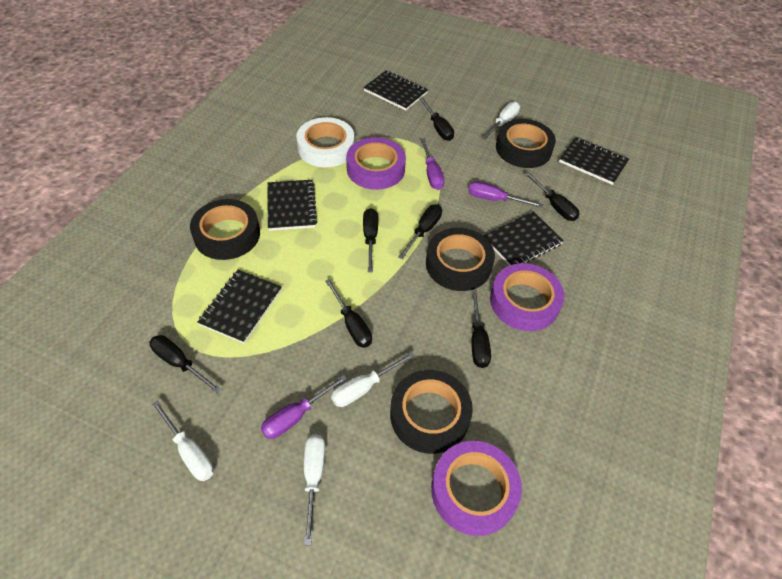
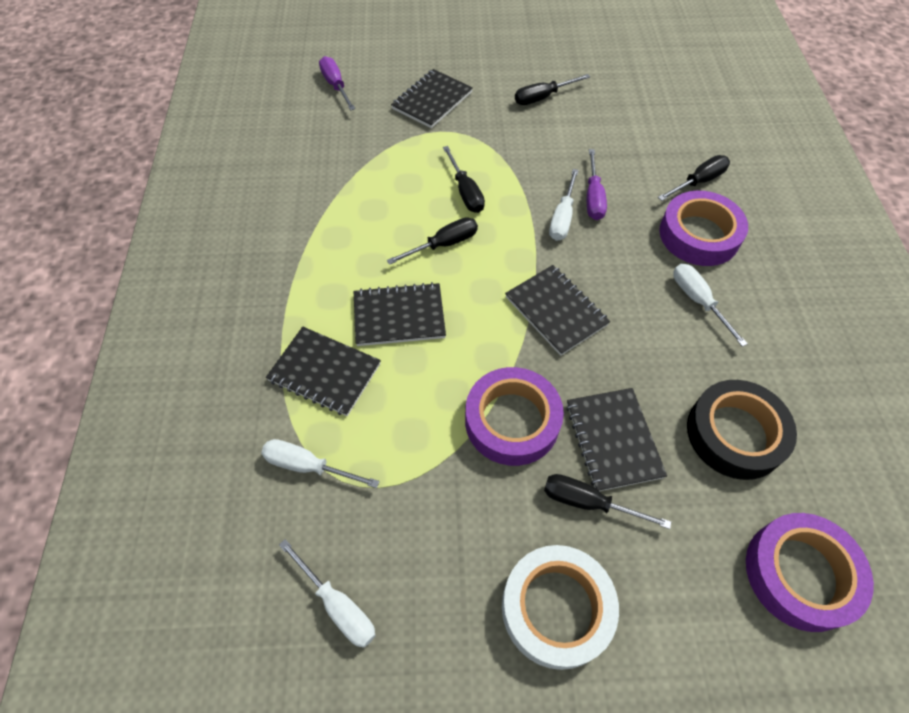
black screwdriver: 7 -> 5
black tape: 4 -> 1
purple screwdriver: 3 -> 2

